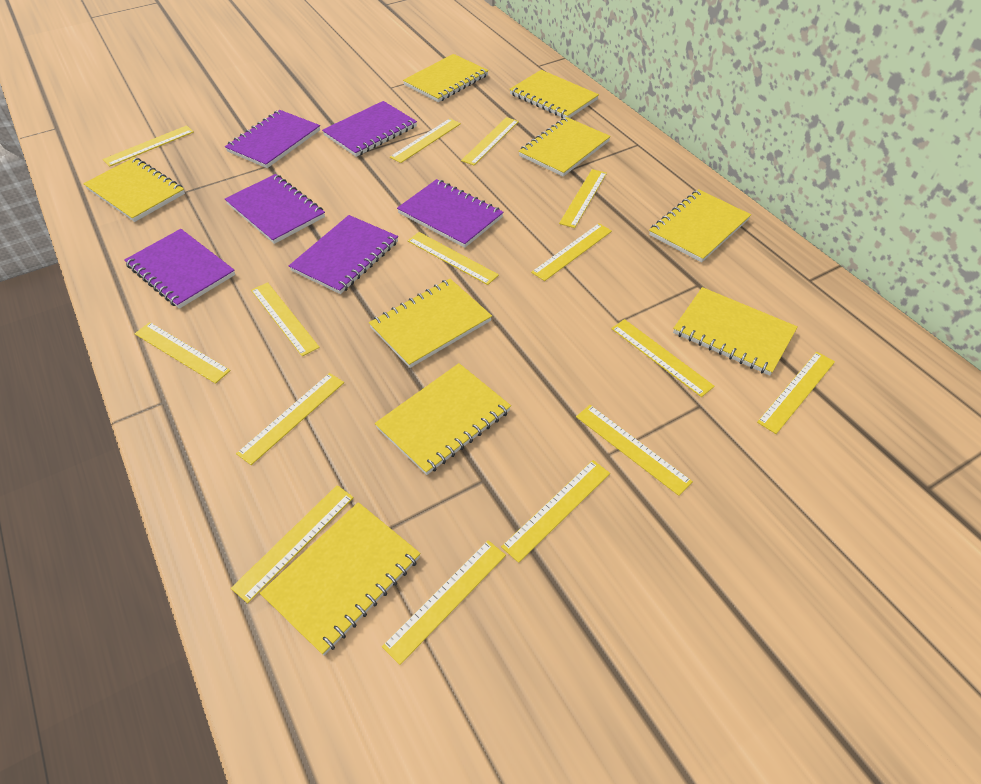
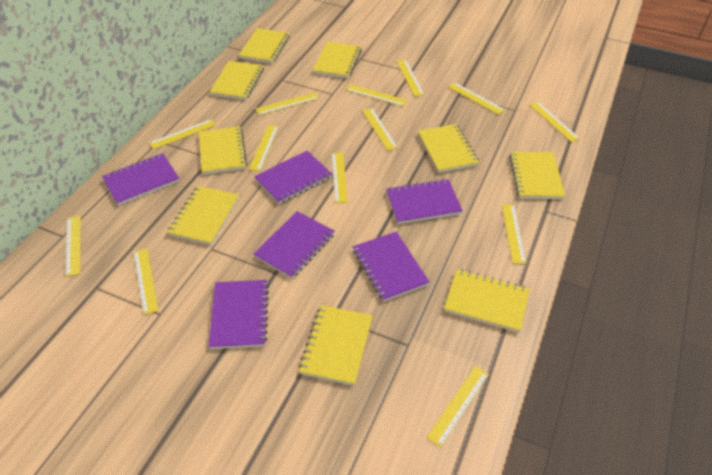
yellow ruler: 15 -> 13

